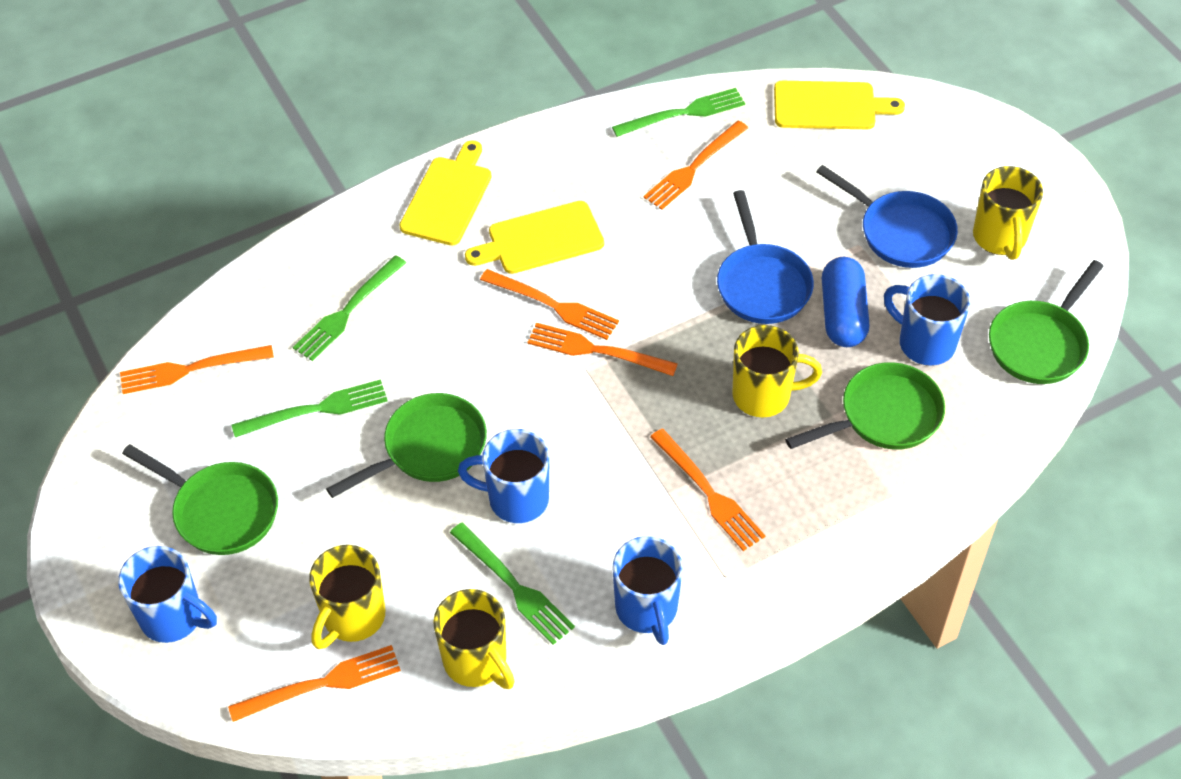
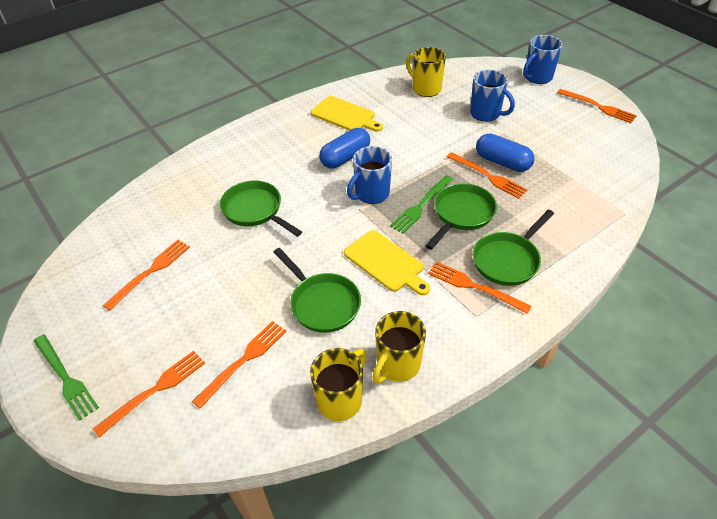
blue capsule: 1 -> 2
blue mug: 4 -> 3
blue pan: 2 -> 0
green fork: 4 -> 2
yellow cutting board: 3 -> 2
yellow mug: 4 -> 3

